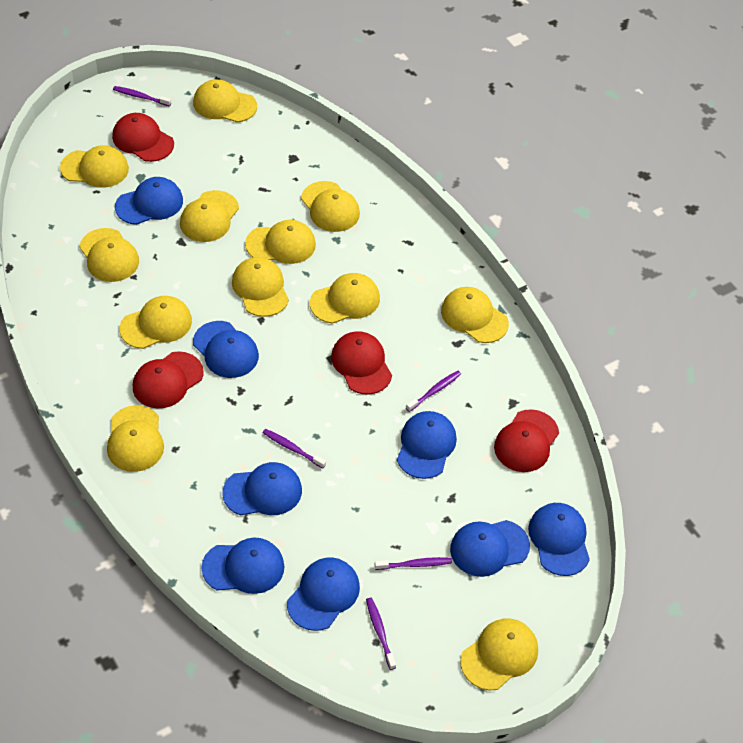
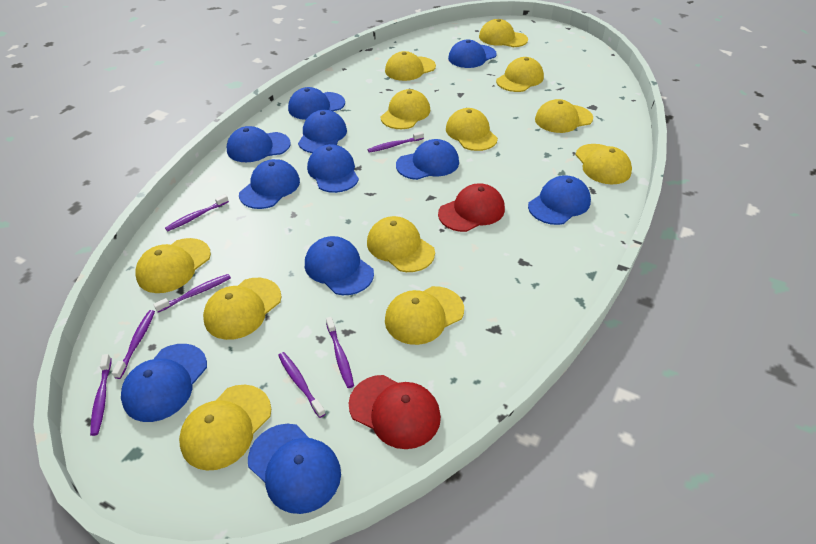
blue cap: 8 -> 11
purple toothbrush: 5 -> 7
red cap: 4 -> 2

